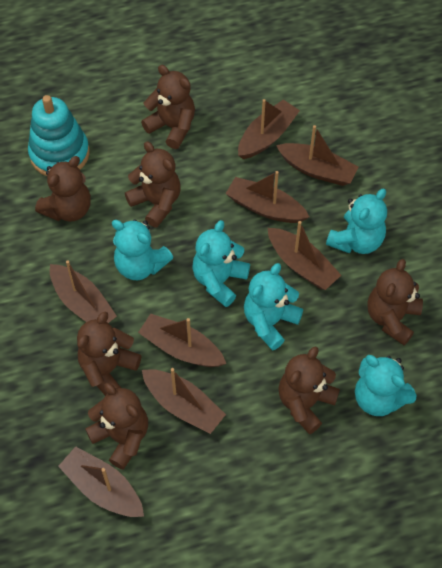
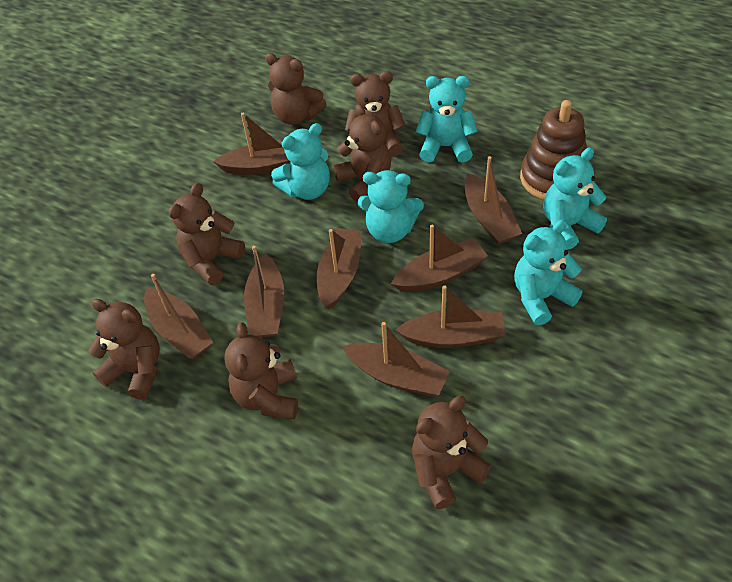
brown stacking toy: 0 -> 1
turquoise stacking toy: 1 -> 0

